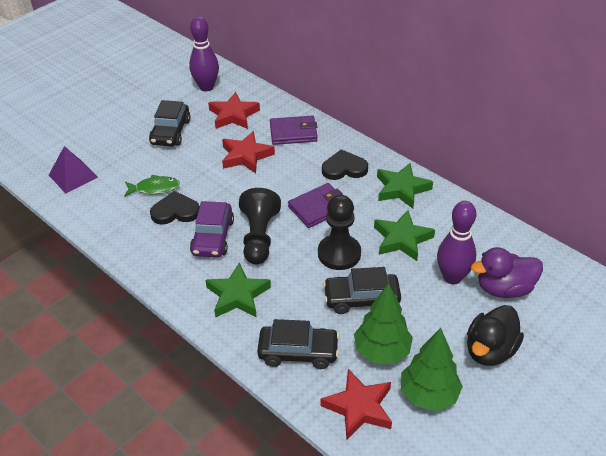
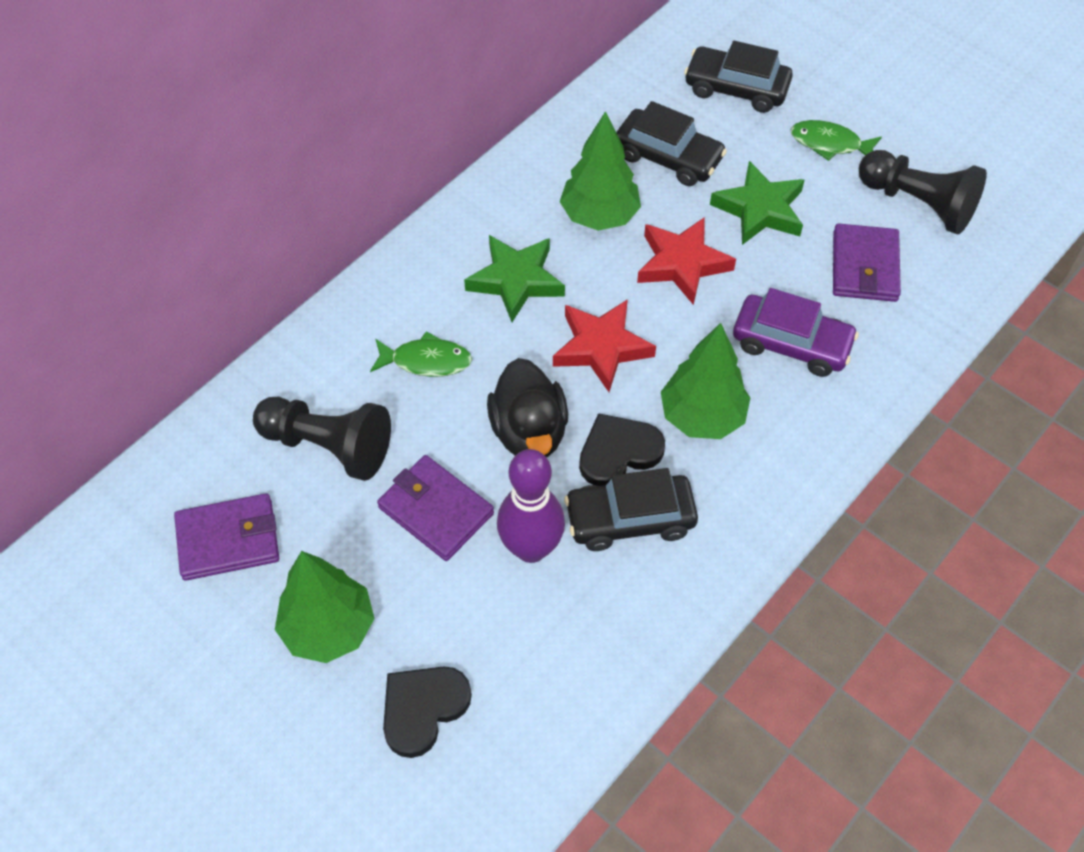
green fish: 1 -> 2
green star: 3 -> 2
green tree: 2 -> 3
purple bowling pin: 2 -> 1
purple duck: 1 -> 0
purple pyramid: 1 -> 0
purple wallet: 2 -> 3
red star: 3 -> 2

